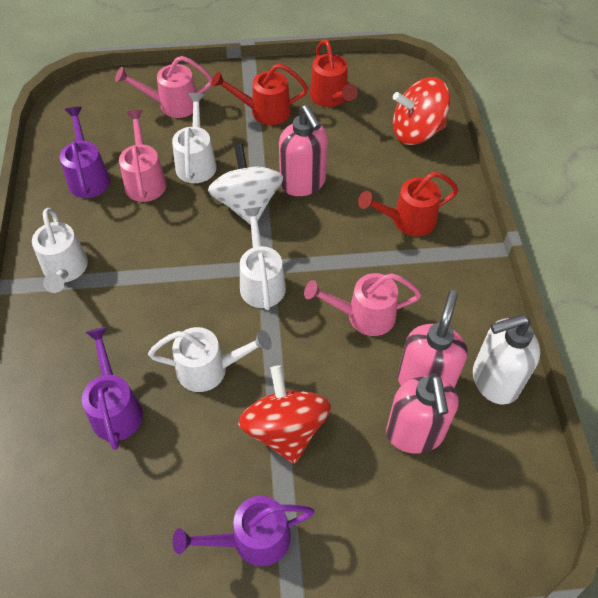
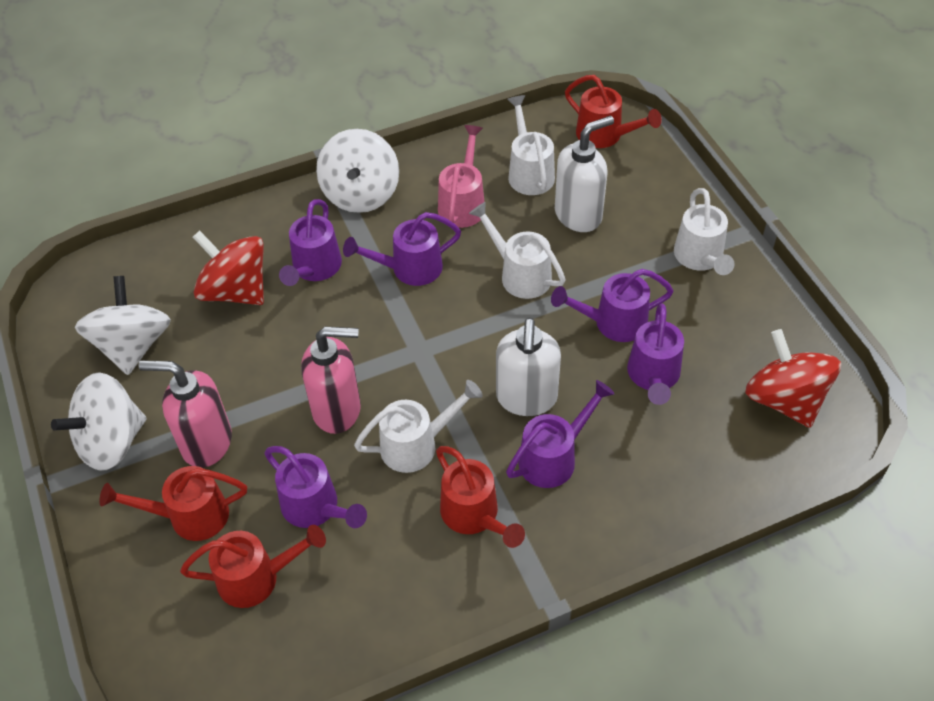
pink soap dispenser: 3 -> 2
pink watering can: 3 -> 1
purple watering can: 3 -> 6
red watering can: 3 -> 4
white soap dispenser: 1 -> 2
white spinning top: 1 -> 3

